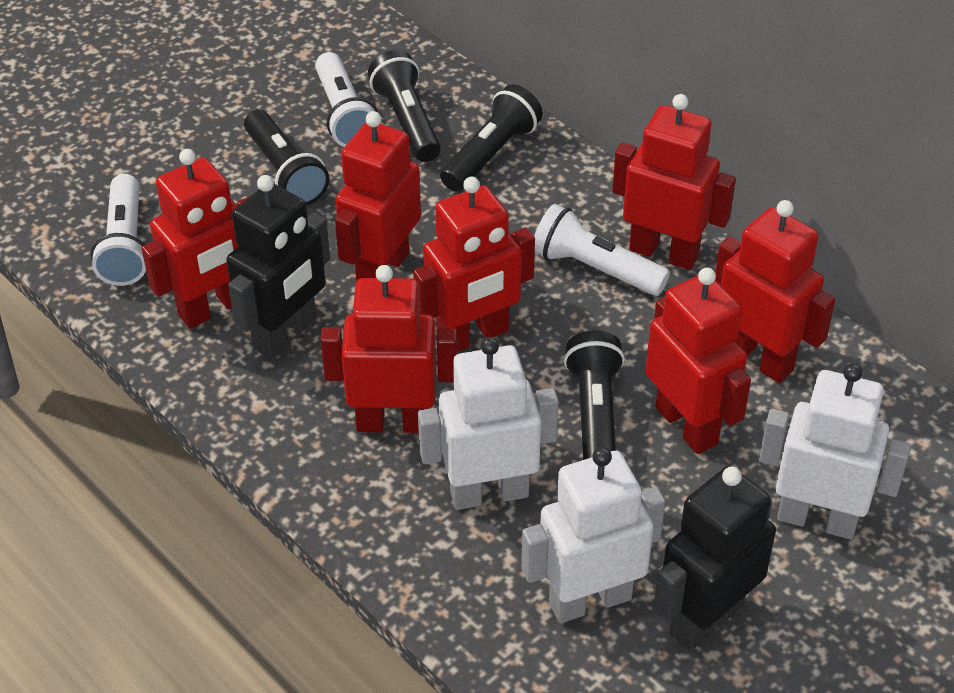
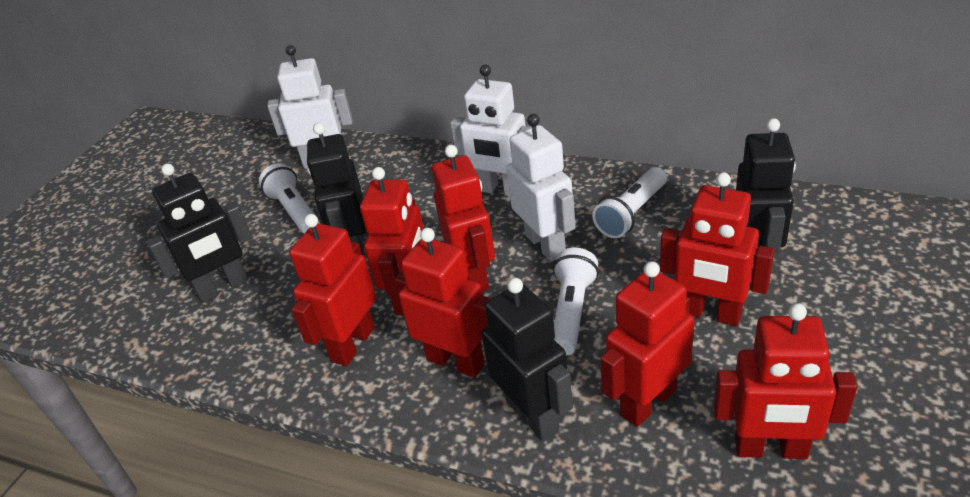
black flashlight: 4 -> 0
black robot: 2 -> 4

